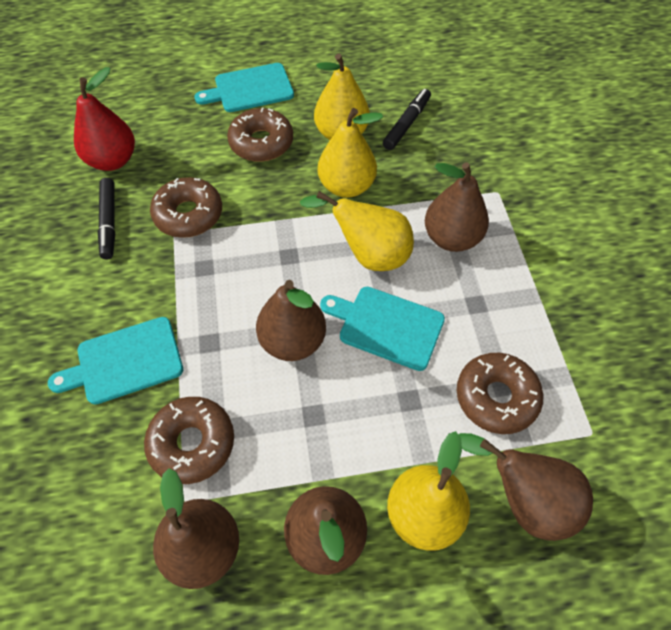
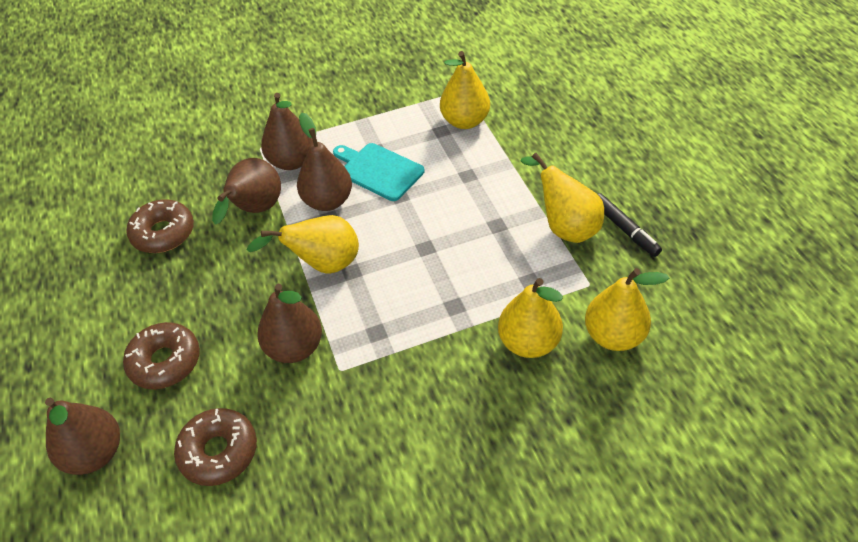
black marker: 2 -> 1
brown donut: 4 -> 3
red pear: 1 -> 0
turquoise cutting board: 3 -> 1
yellow pear: 4 -> 5

